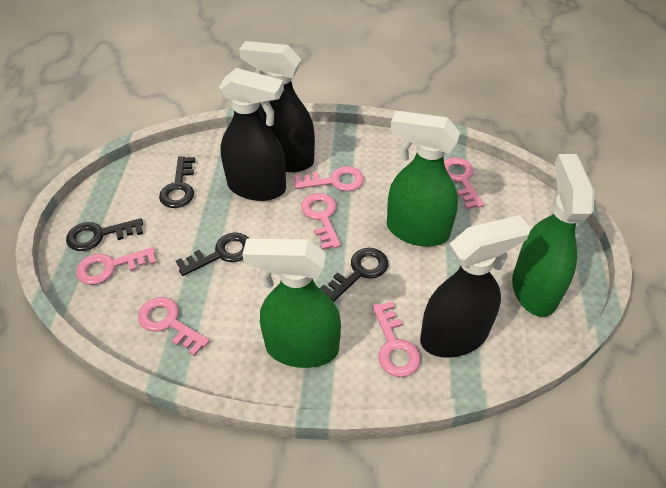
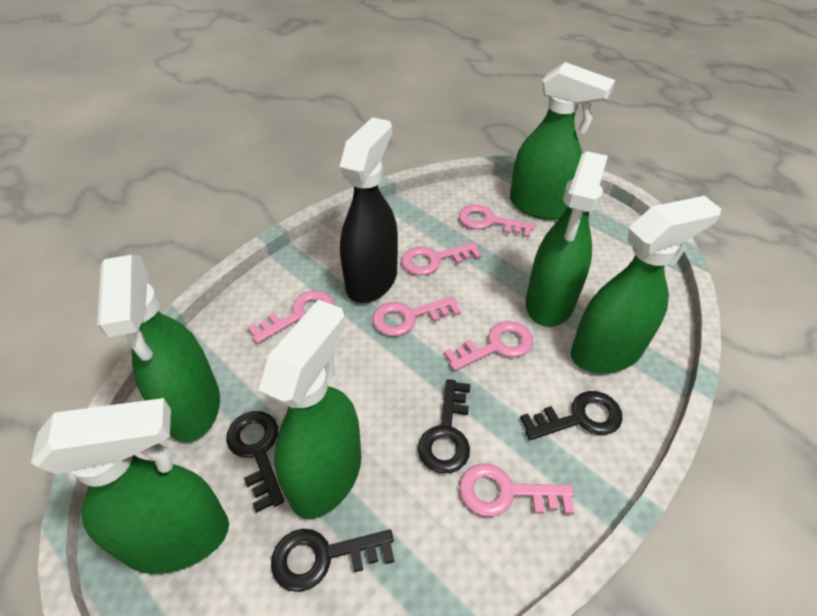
black spray bottle: 3 -> 1
green spray bottle: 3 -> 6

